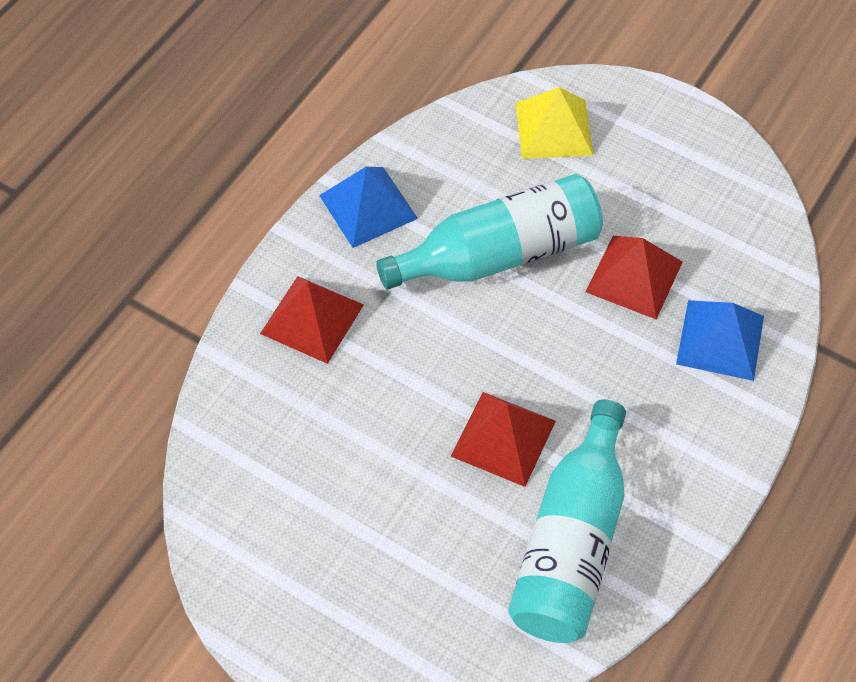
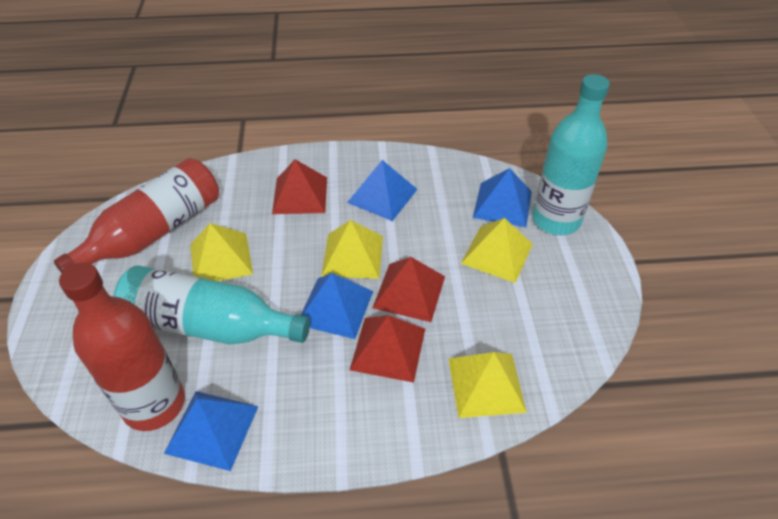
blue pyramid: 2 -> 4
red bottle: 0 -> 2
yellow pyramid: 1 -> 4

